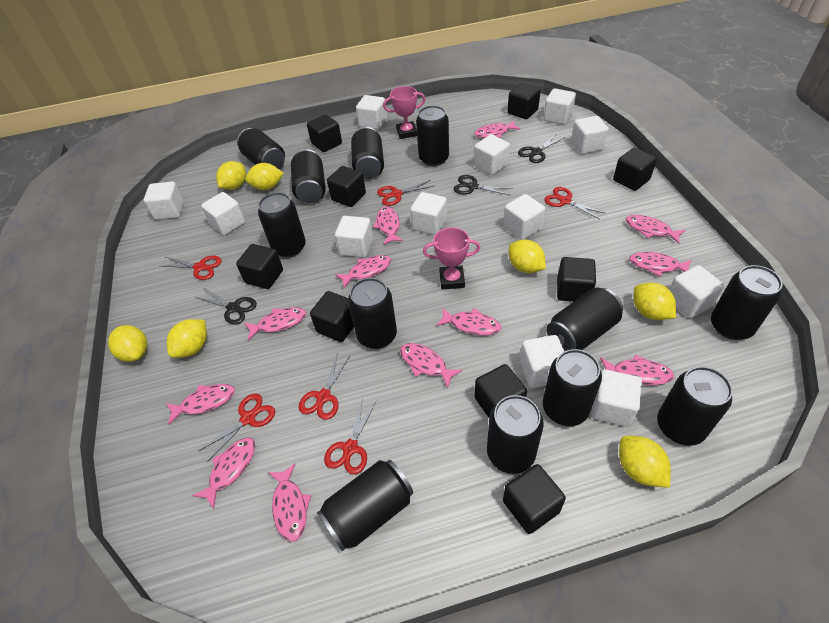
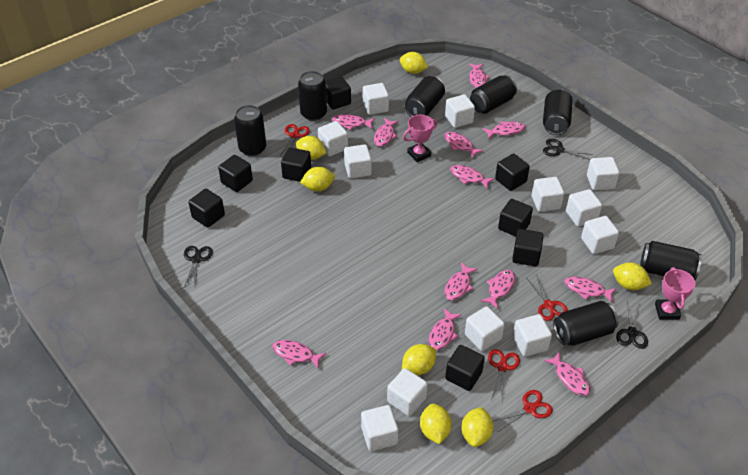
black can: 12 -> 7
black cube: 9 -> 8
red scissors: 6 -> 4

